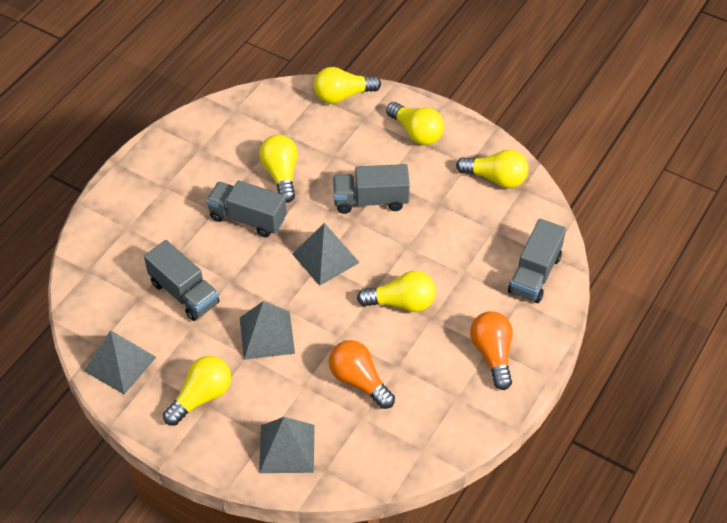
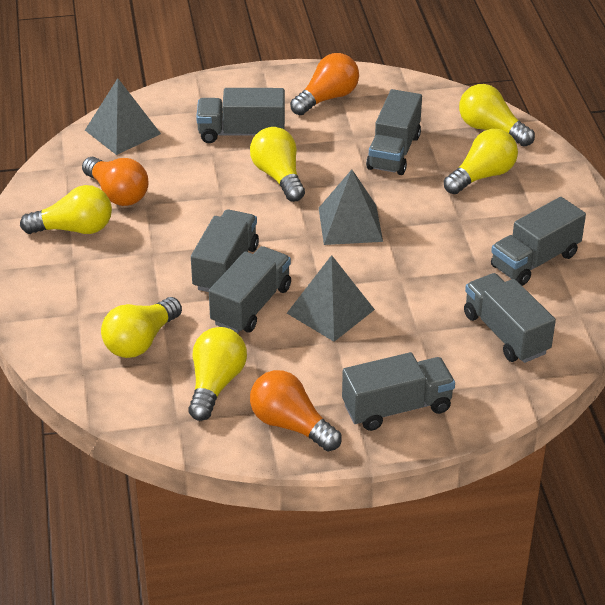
grey pyramid: 4 -> 3
grey truck: 4 -> 7
orange light bulb: 2 -> 3

